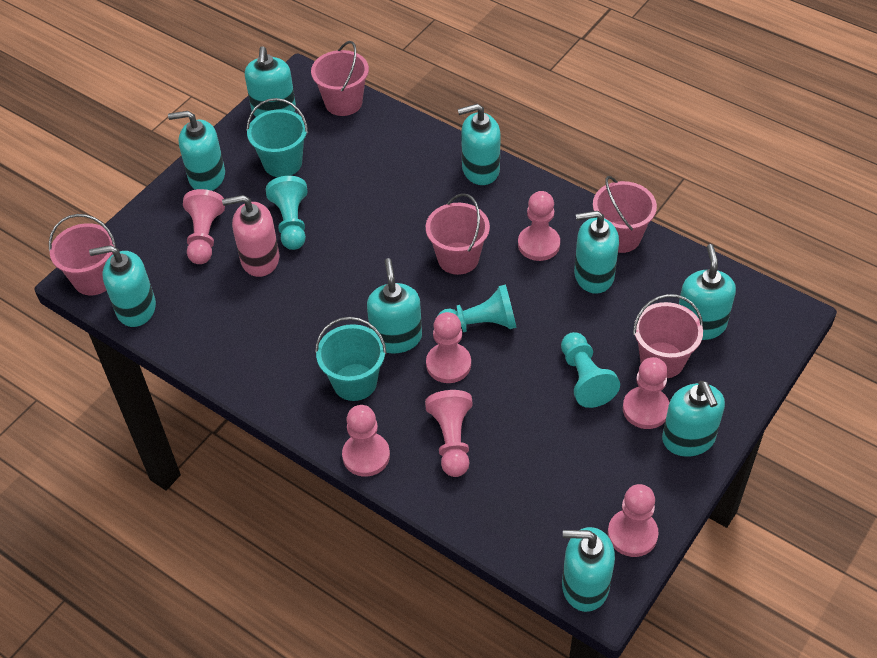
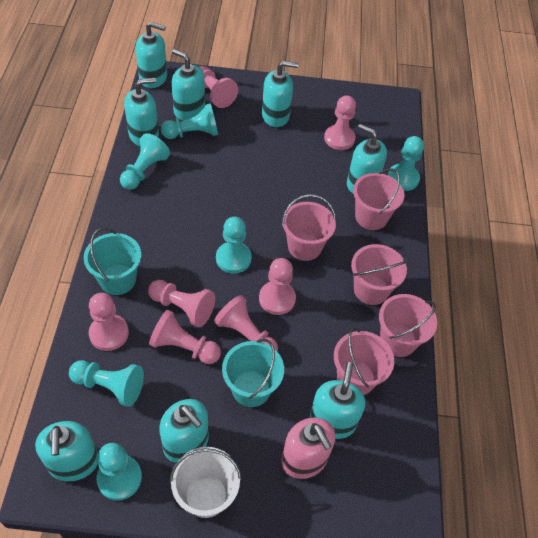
turquoise pawn: 3 -> 6
turquoise soap dispenser: 9 -> 8
white bucket: 0 -> 1

